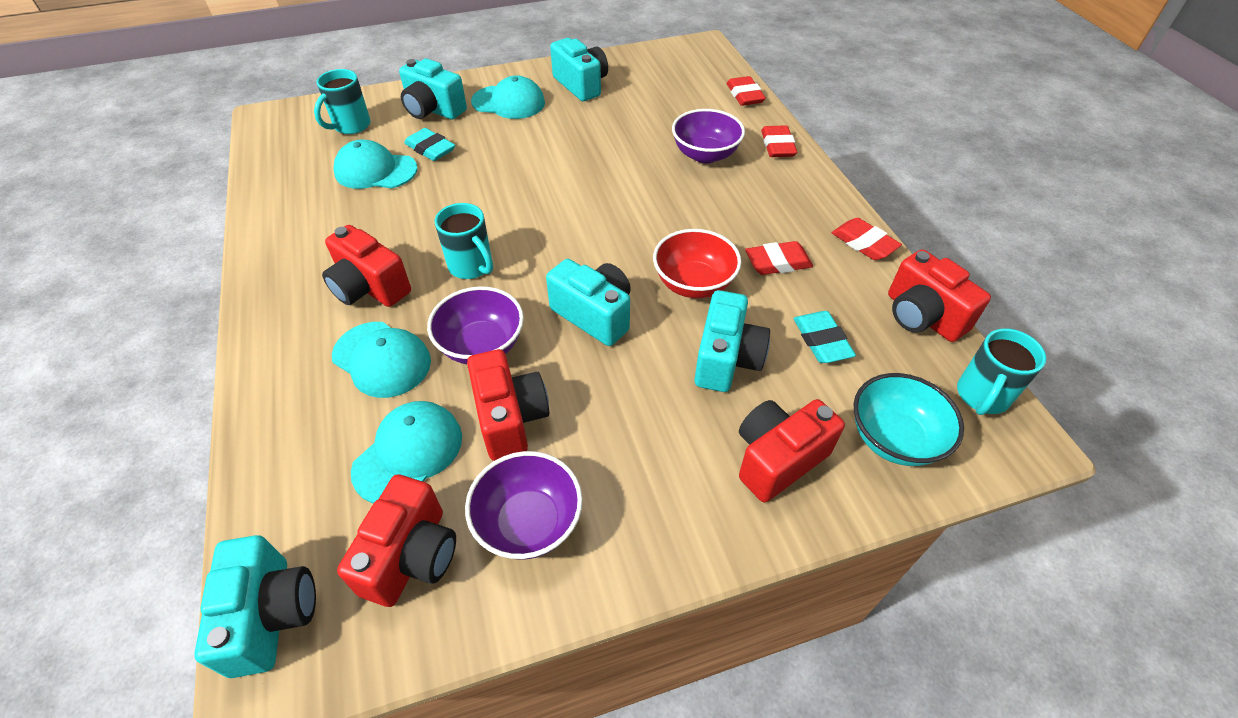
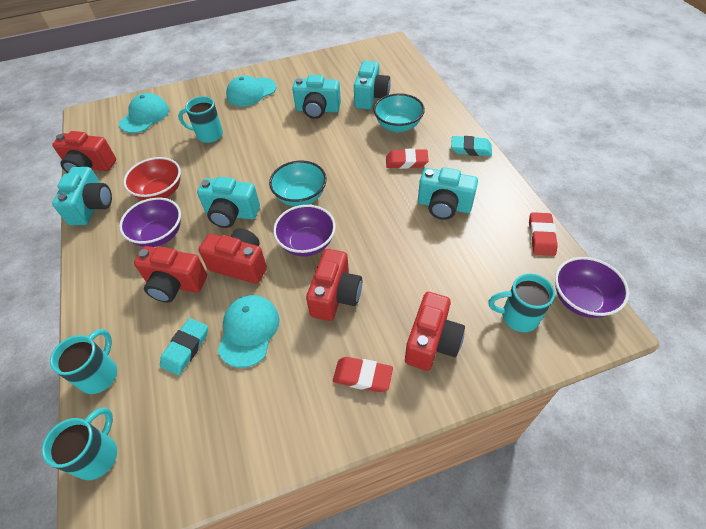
red eraser: 4 -> 3
turquoise bowl: 1 -> 2
turquoise cap: 4 -> 3
turquoise mug: 3 -> 4

